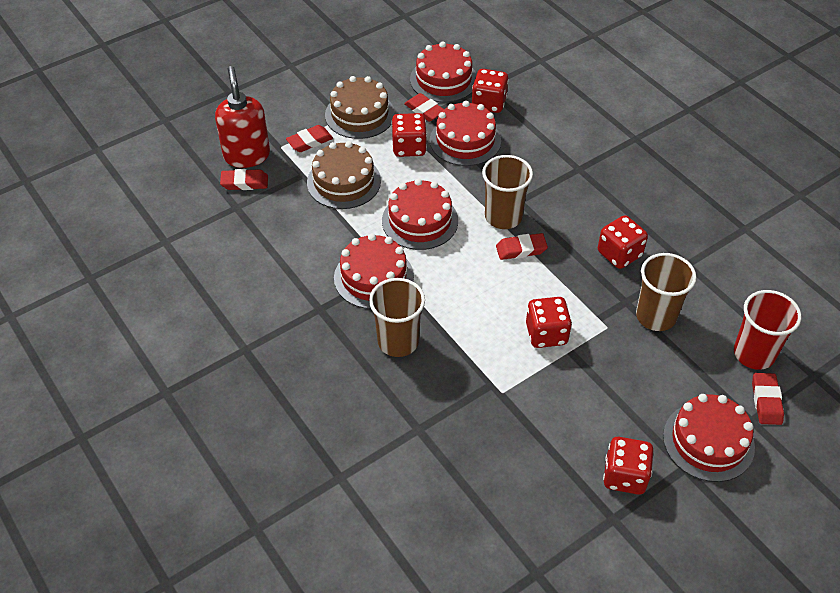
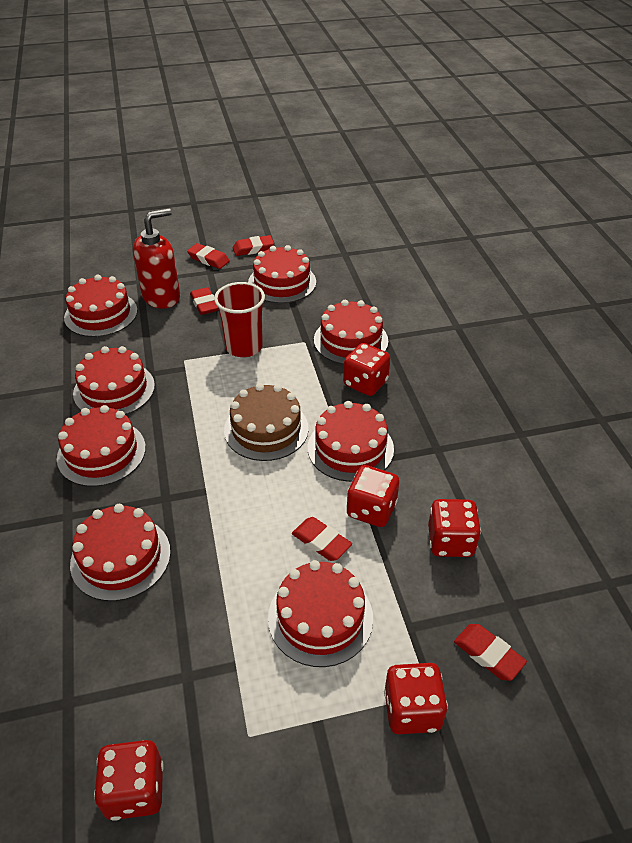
brown cake: 2 -> 1
brown cup: 3 -> 0
red cake: 5 -> 8

